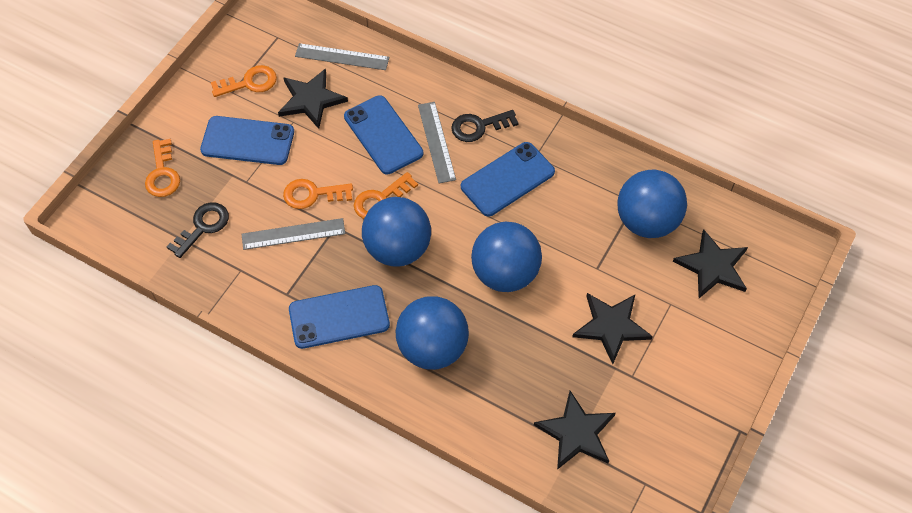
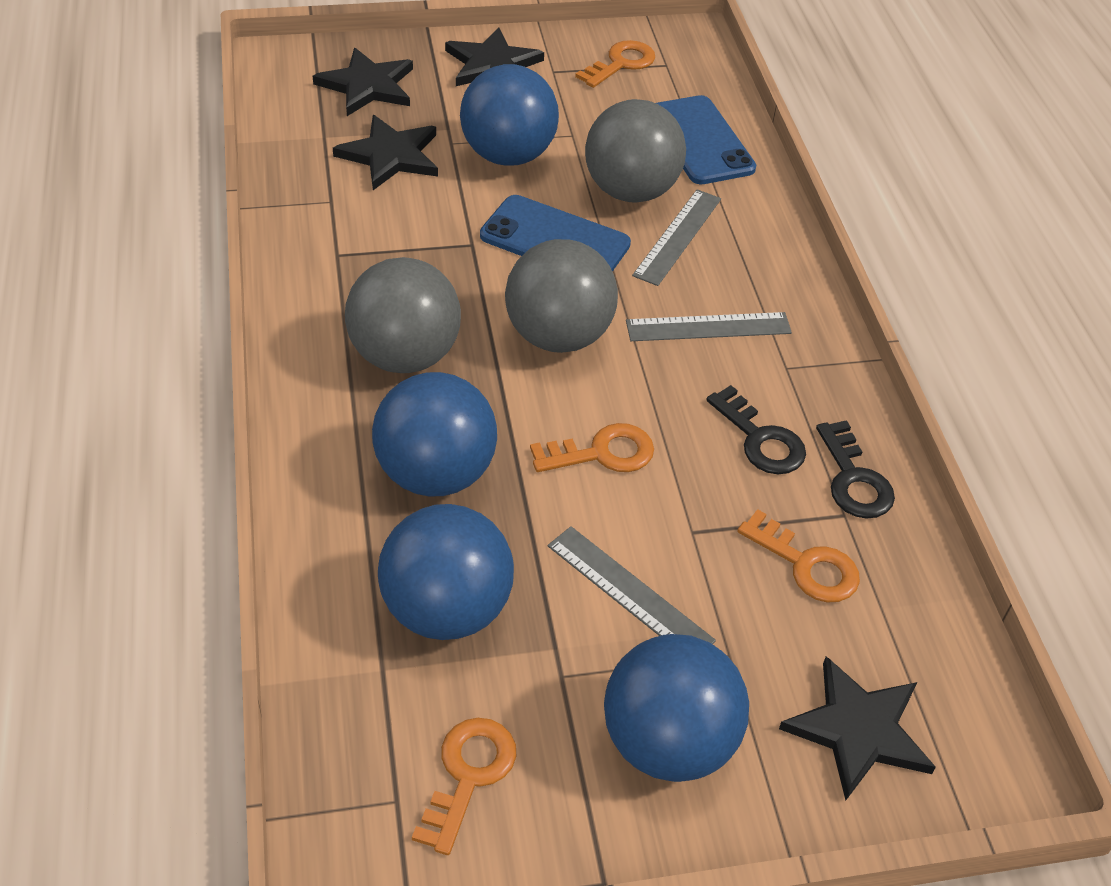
blue phone: 4 -> 2
grey ball: 0 -> 3

